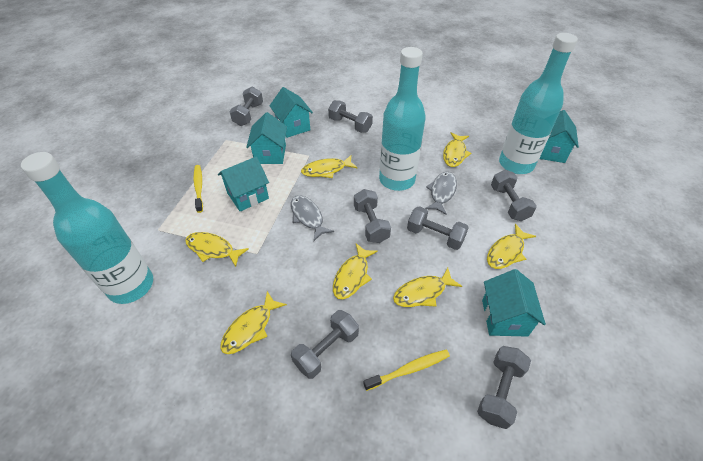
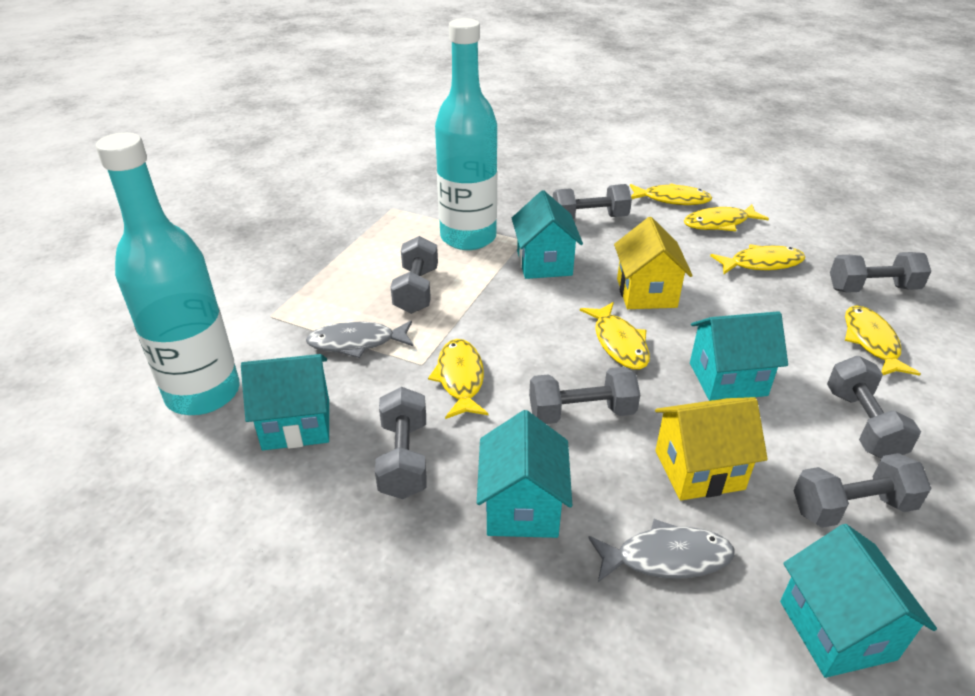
turquoise bottle: 3 -> 2
yellow fish: 7 -> 6
yellow house: 0 -> 2
yellow toothbrush: 2 -> 0

